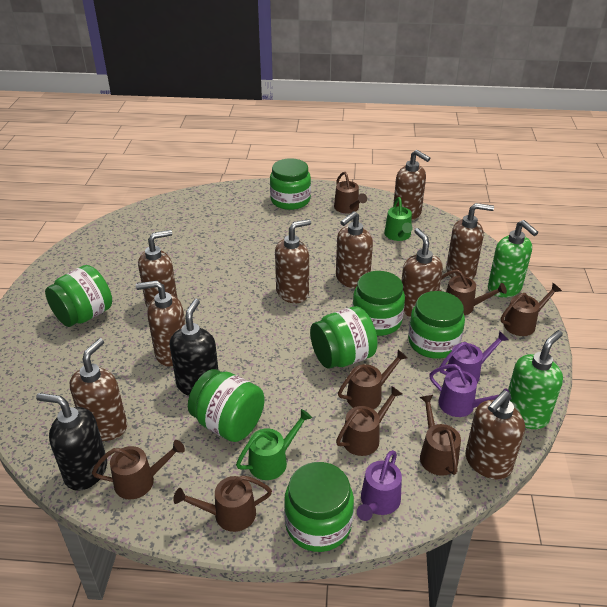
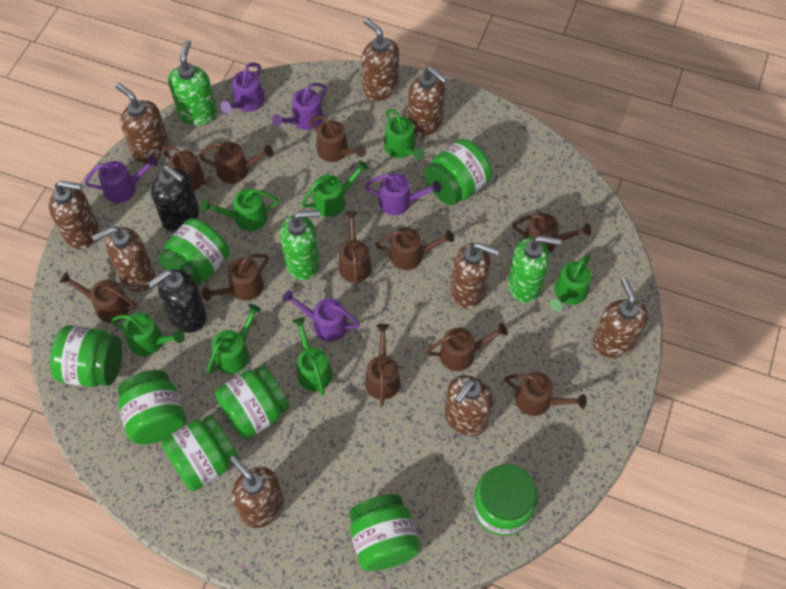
brown watering can: 8 -> 11
green jar: 7 -> 8
green soap dispenser: 2 -> 3
green watering can: 2 -> 7
purple watering can: 3 -> 5

